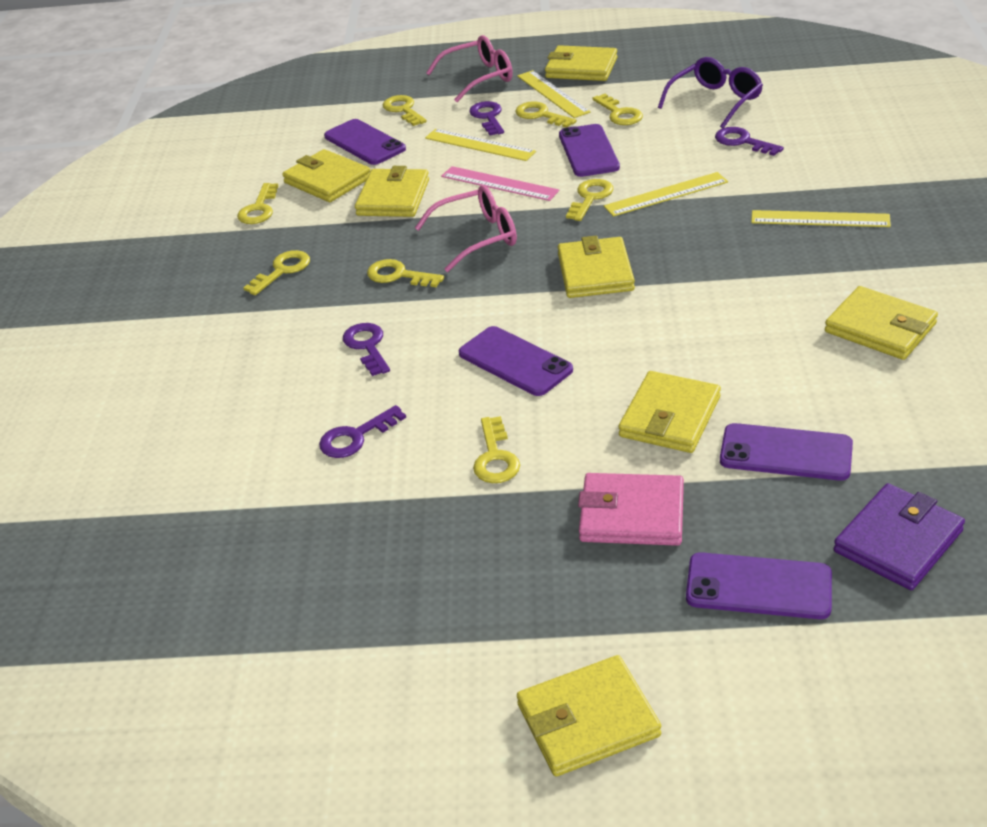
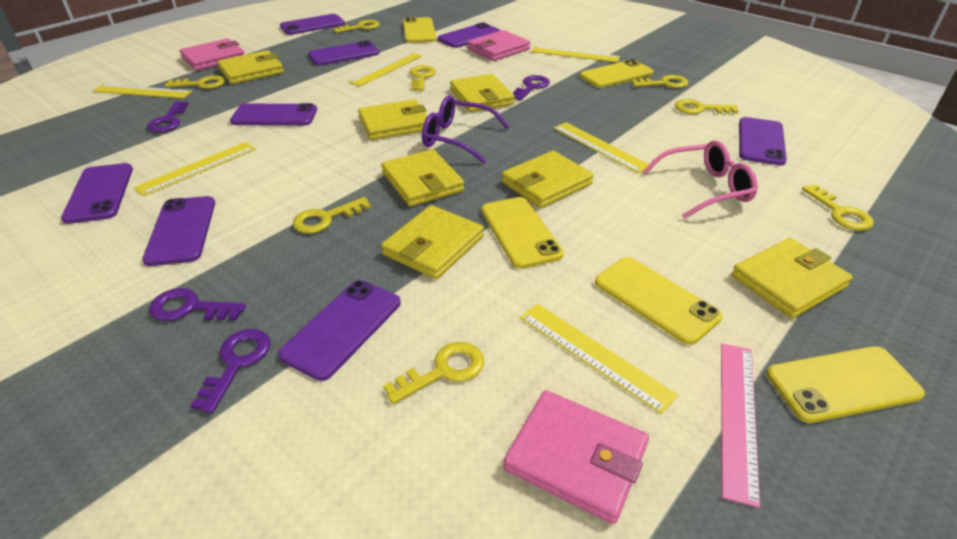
pink glasses: 2 -> 1
pink wallet: 1 -> 3
purple phone: 5 -> 8
purple wallet: 1 -> 0
yellow phone: 0 -> 5
yellow ruler: 4 -> 6

